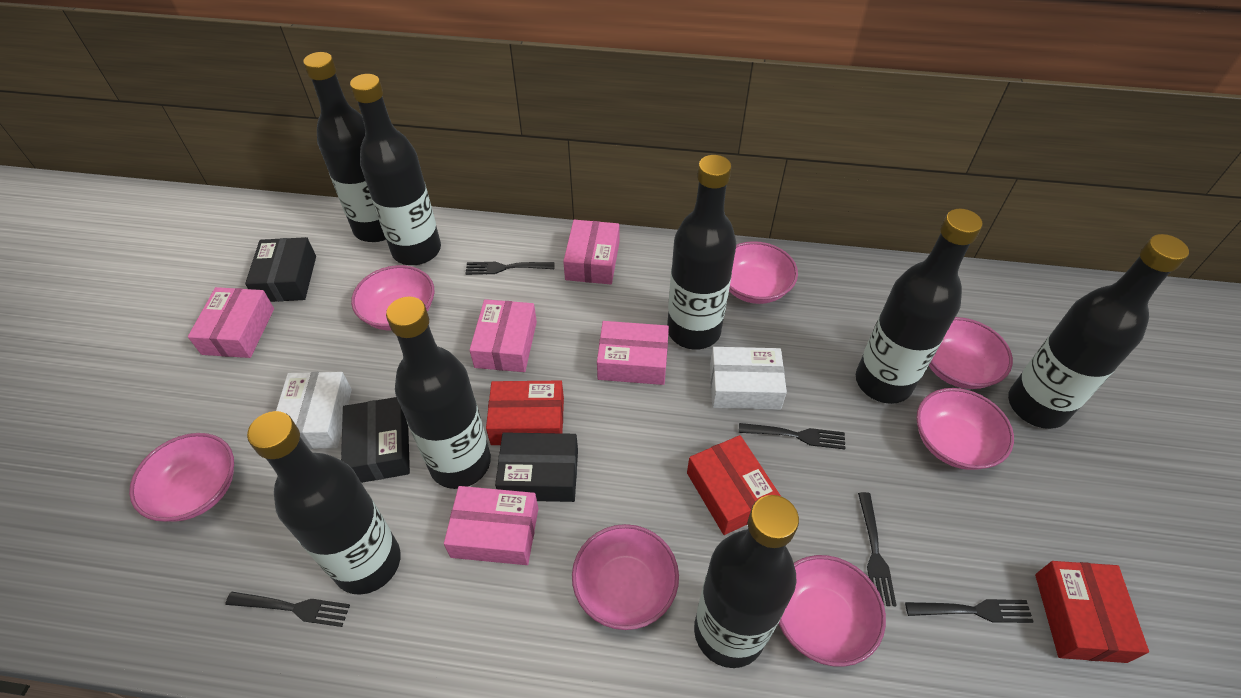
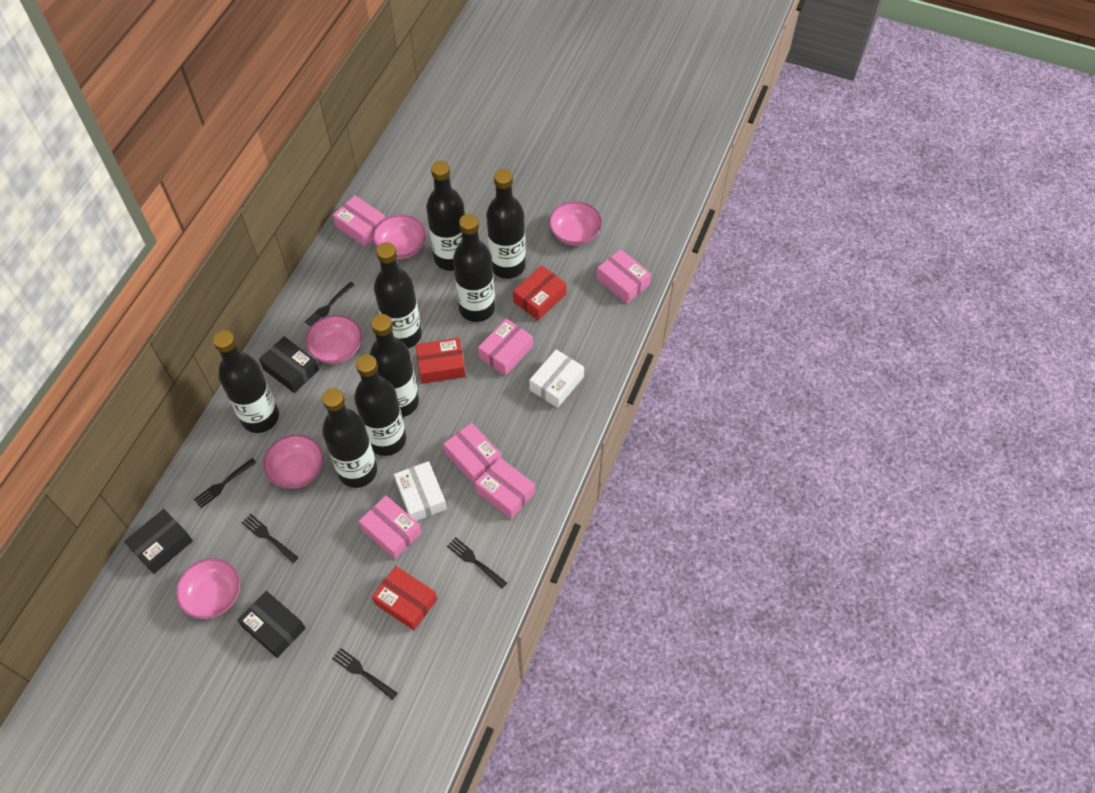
pink bowl: 7 -> 5
pink box: 5 -> 6

